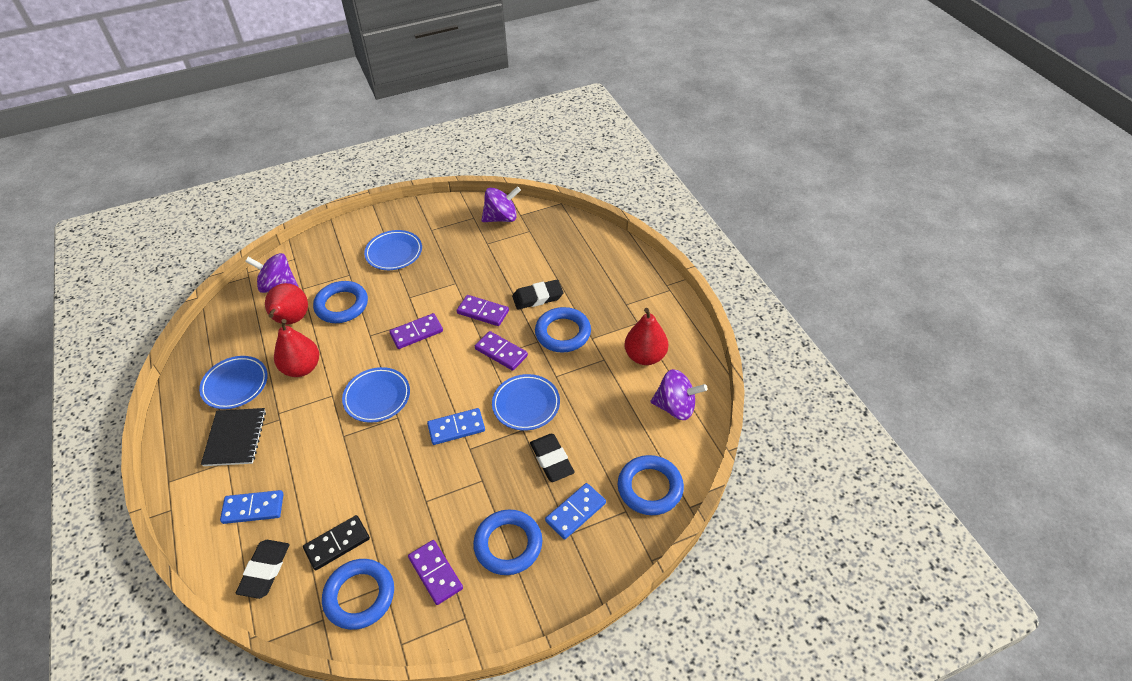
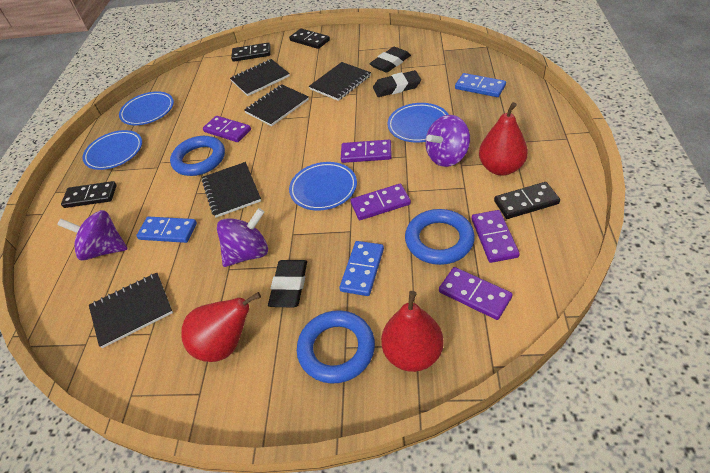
black domino: 1 -> 4
black notebook: 1 -> 5
blue ring: 5 -> 3
purple domino: 4 -> 5

